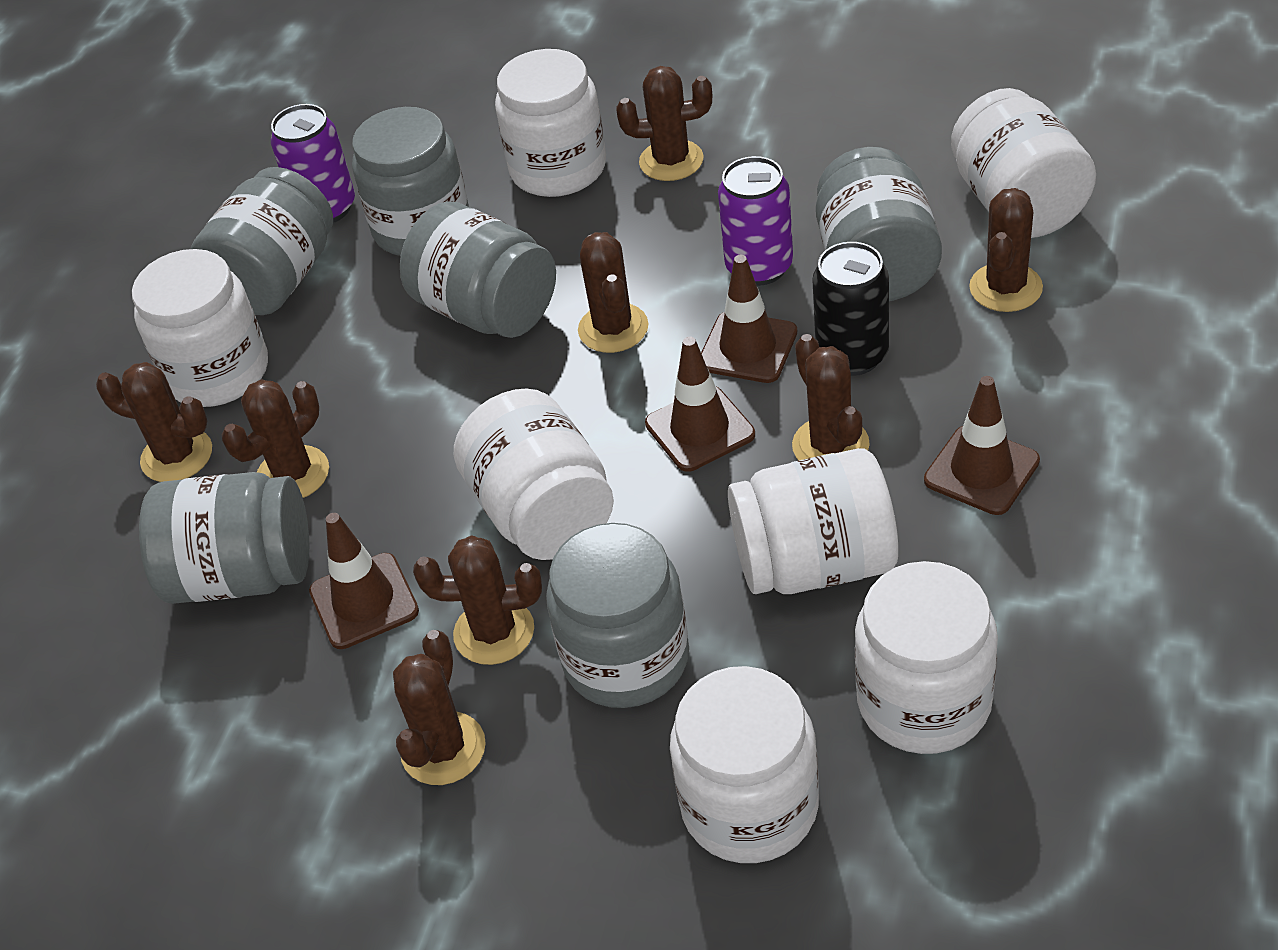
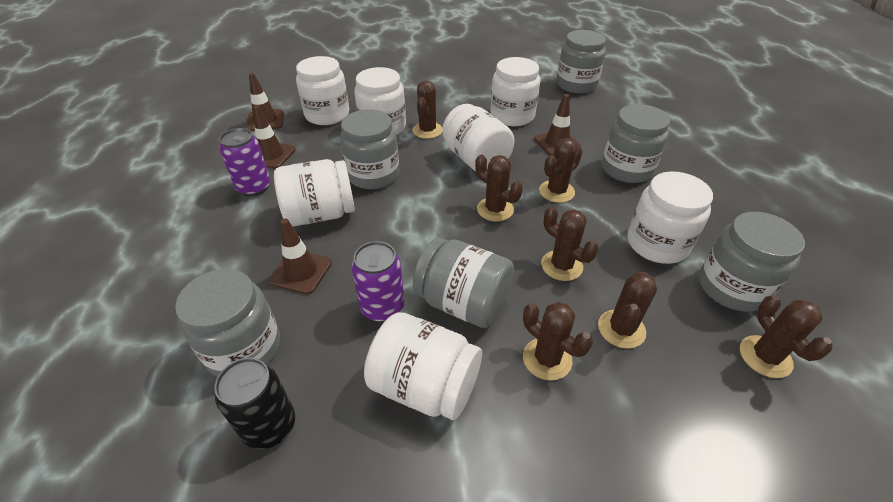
brown cactus: 8 -> 7

